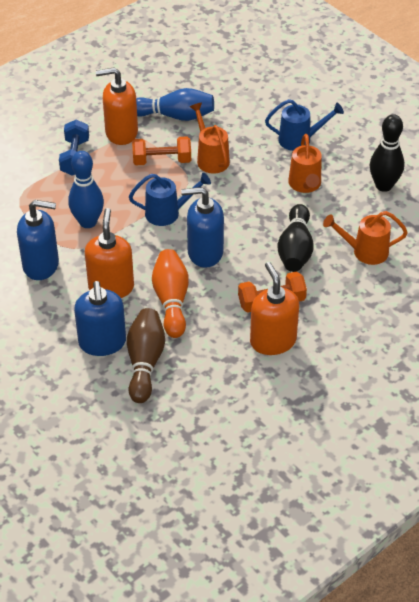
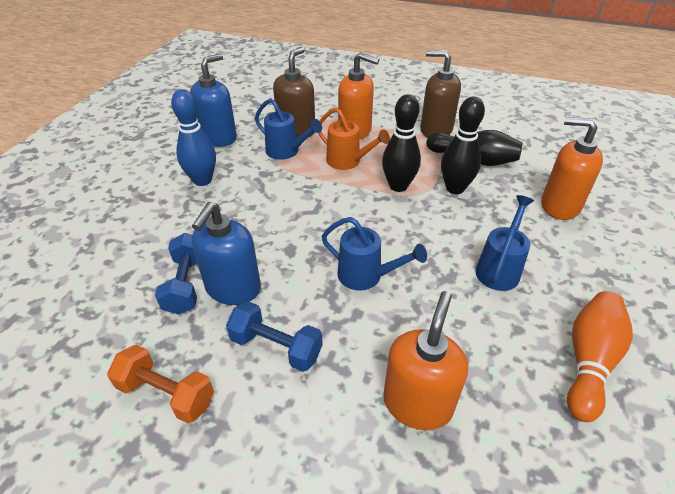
black bowling pin: 2 -> 3
blue bowling pin: 2 -> 1
blue dumbbell: 1 -> 2
blue soap dispenser: 3 -> 2
blue watering can: 2 -> 3
brown bowling pin: 1 -> 0
brown soap dispenser: 0 -> 2
orange dumbbell: 2 -> 1
orange watering can: 3 -> 1

